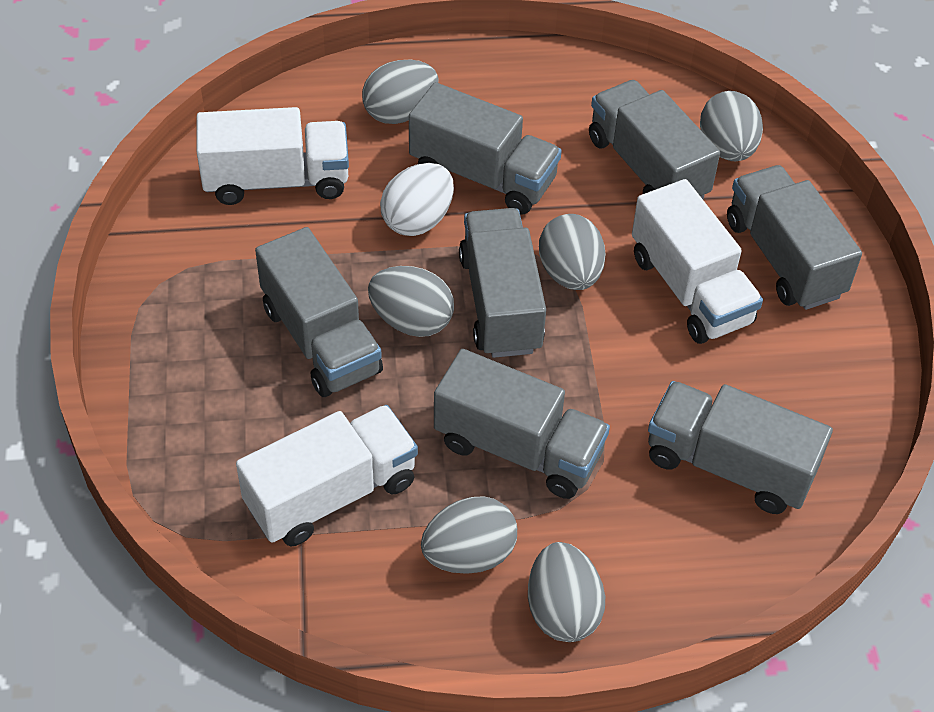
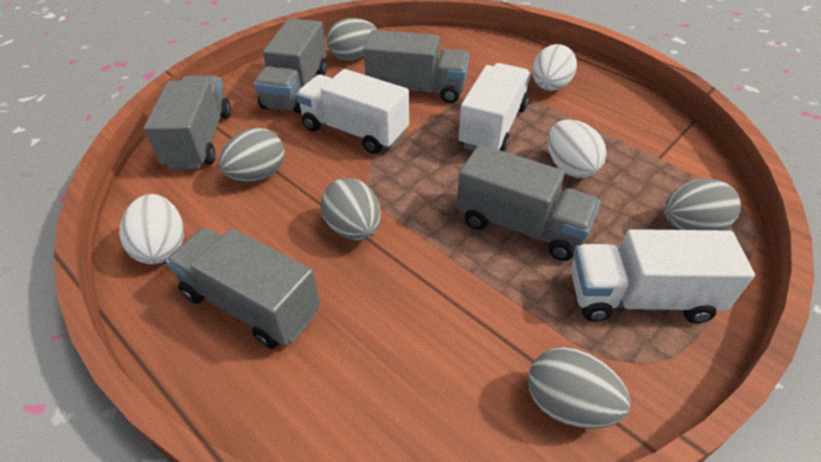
grey egg: 6 -> 5
grey truck: 7 -> 5
white egg: 1 -> 3

